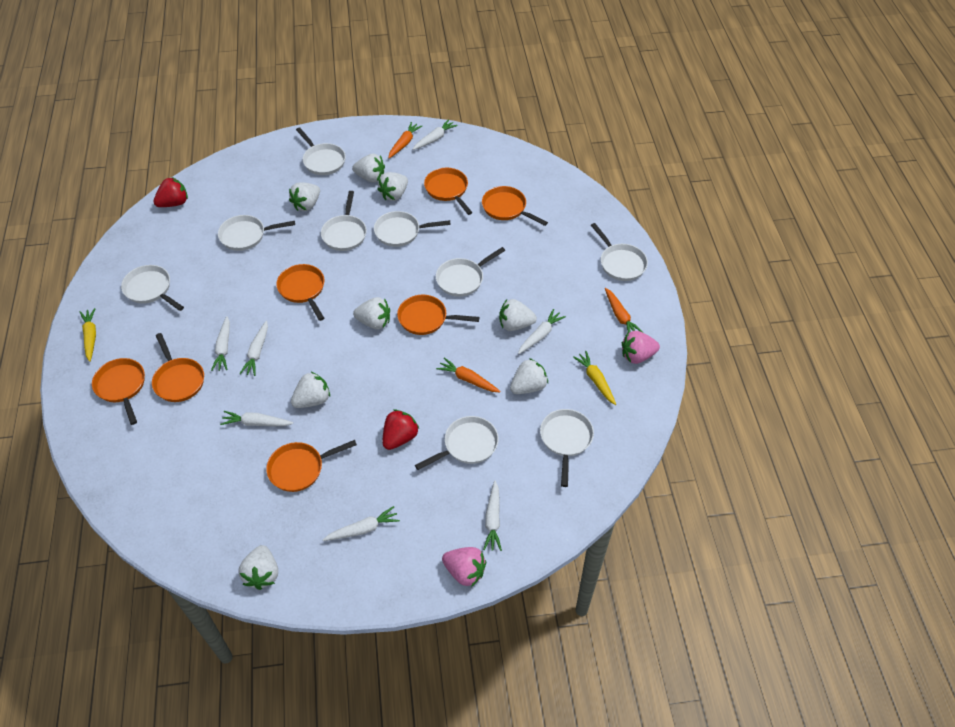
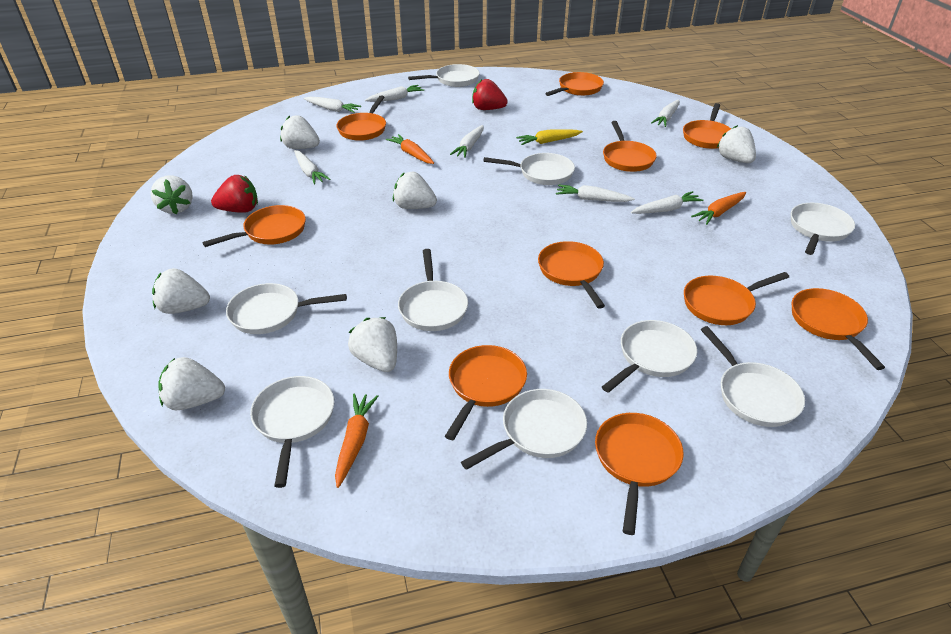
orange pan: 7 -> 10
pink strawberry: 2 -> 0
white strawberry: 8 -> 7
yellow carrot: 2 -> 1

